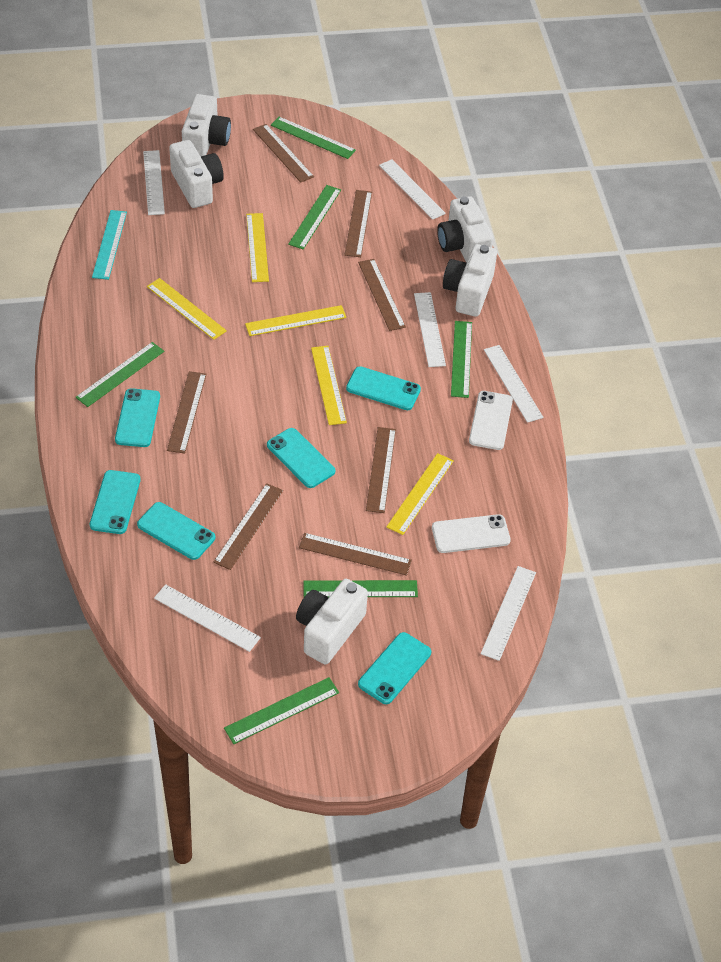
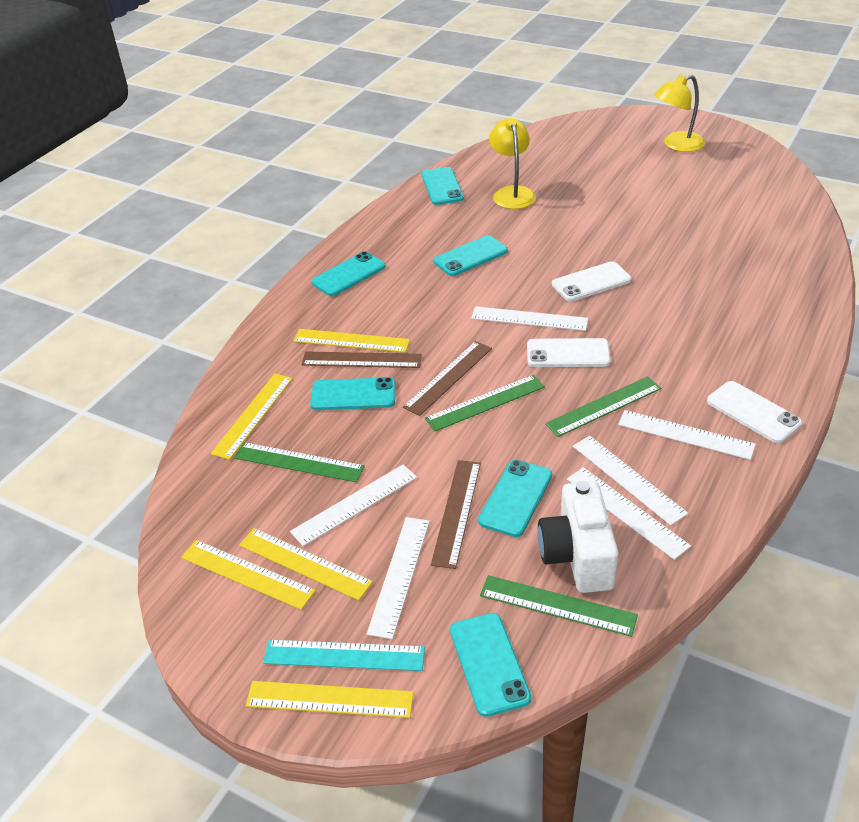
brown ruler: 7 -> 3
green ruler: 6 -> 4
white camera: 5 -> 1
white phone: 2 -> 3
yellow lamp: 0 -> 2

